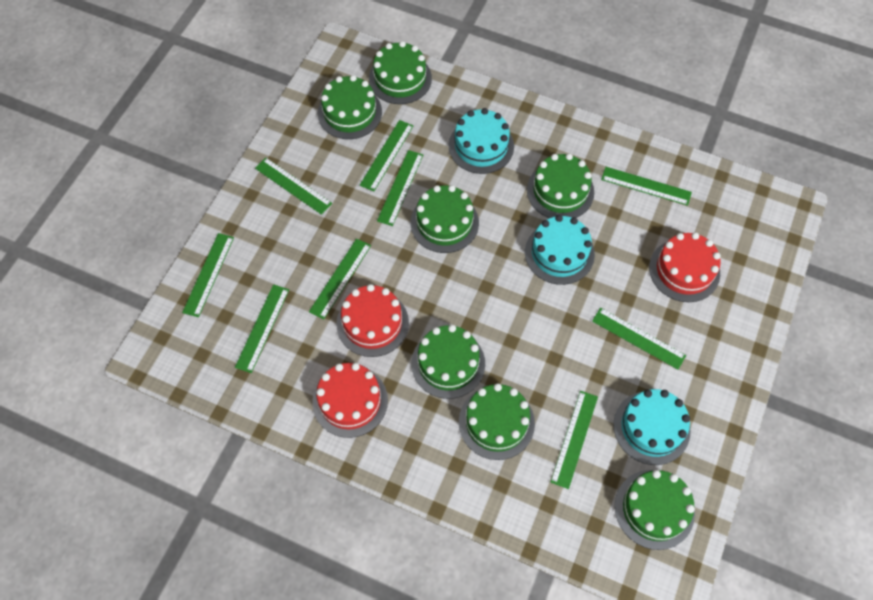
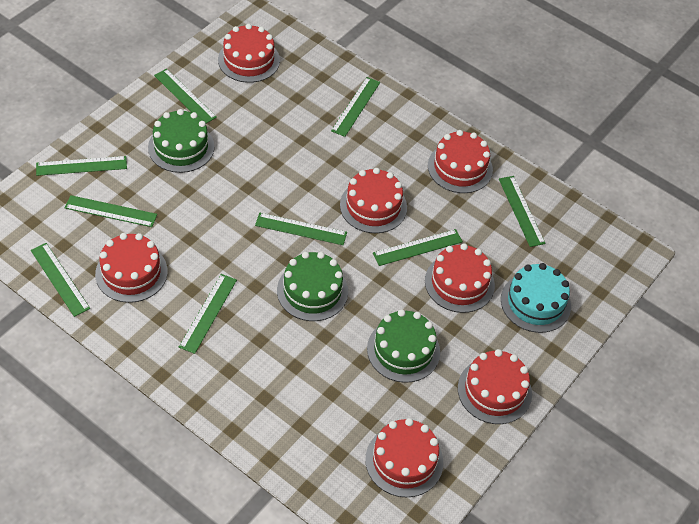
green cake: 7 -> 3
red cake: 3 -> 7
turquoise cake: 3 -> 1

